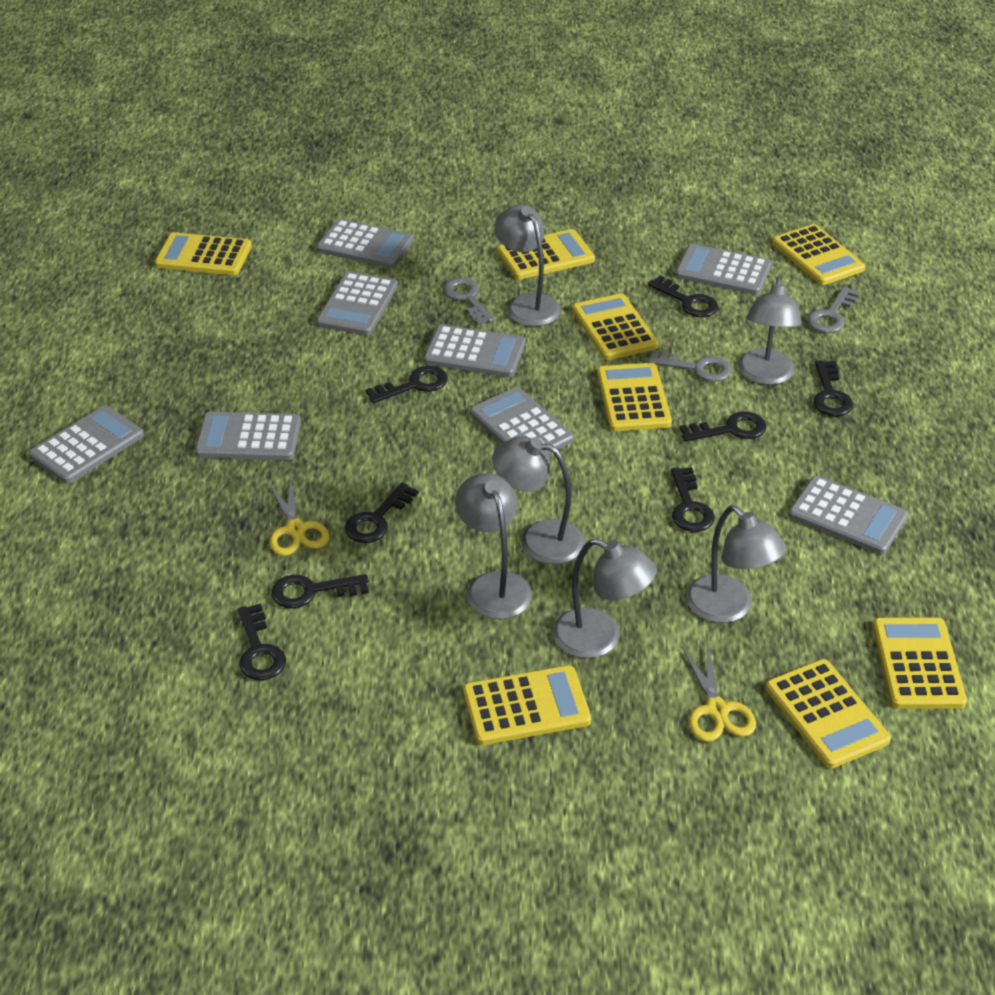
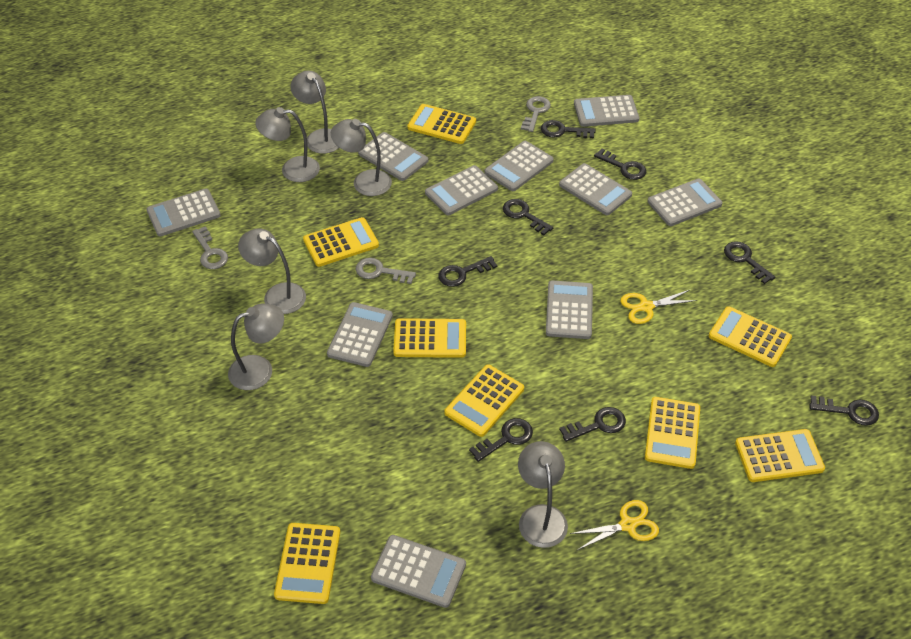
grey calculator: 8 -> 10

